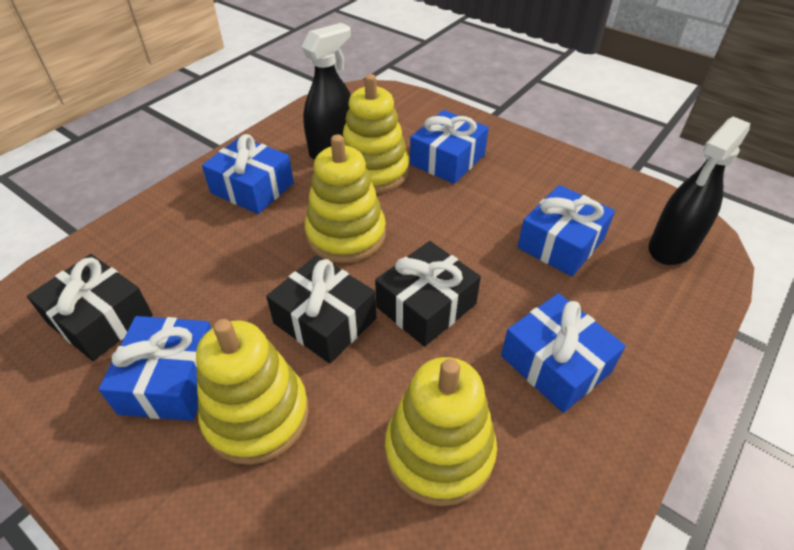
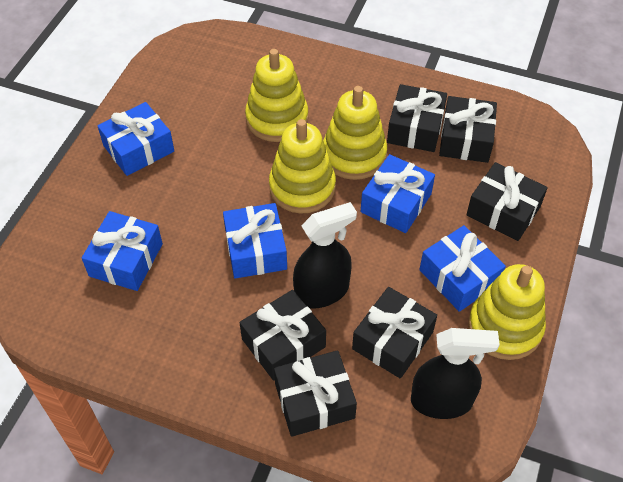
black gift: 3 -> 6

